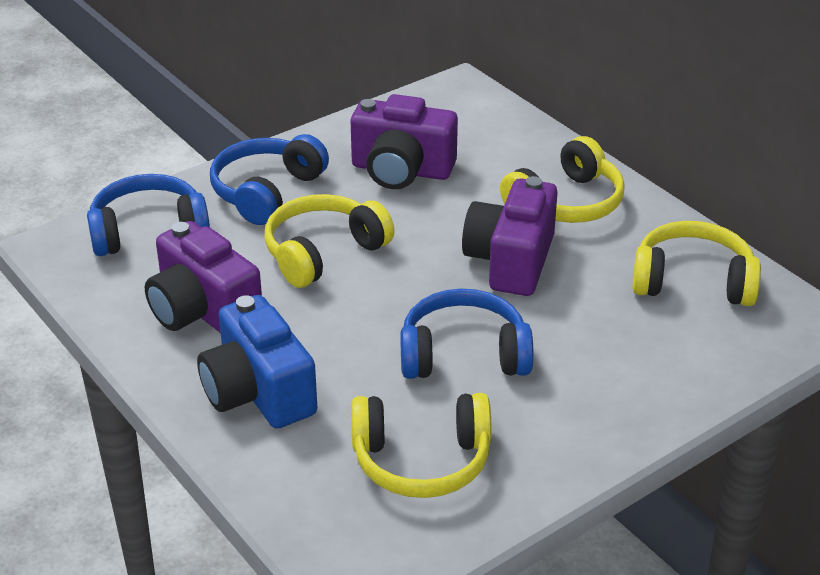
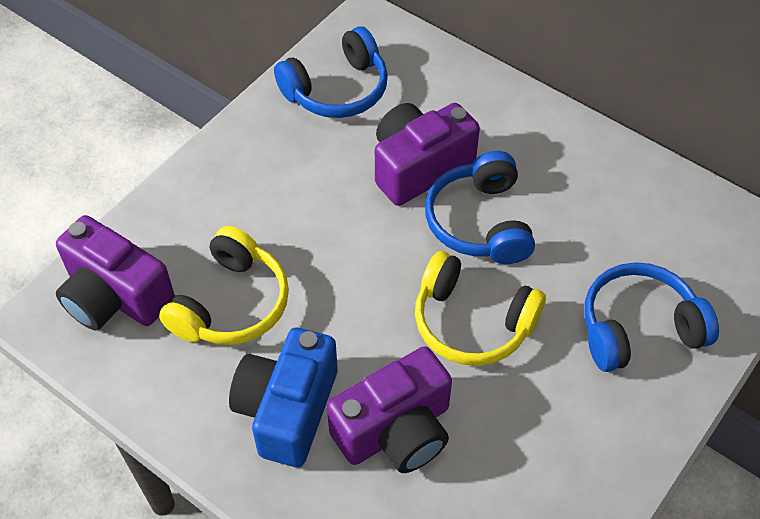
yellow headphones: 4 -> 2

